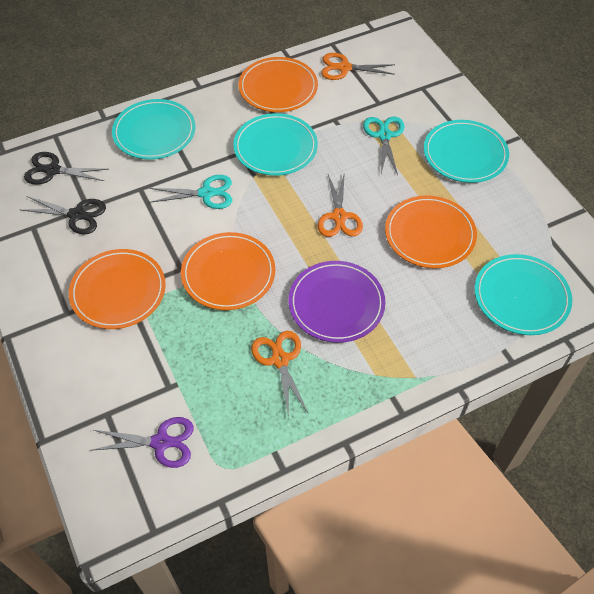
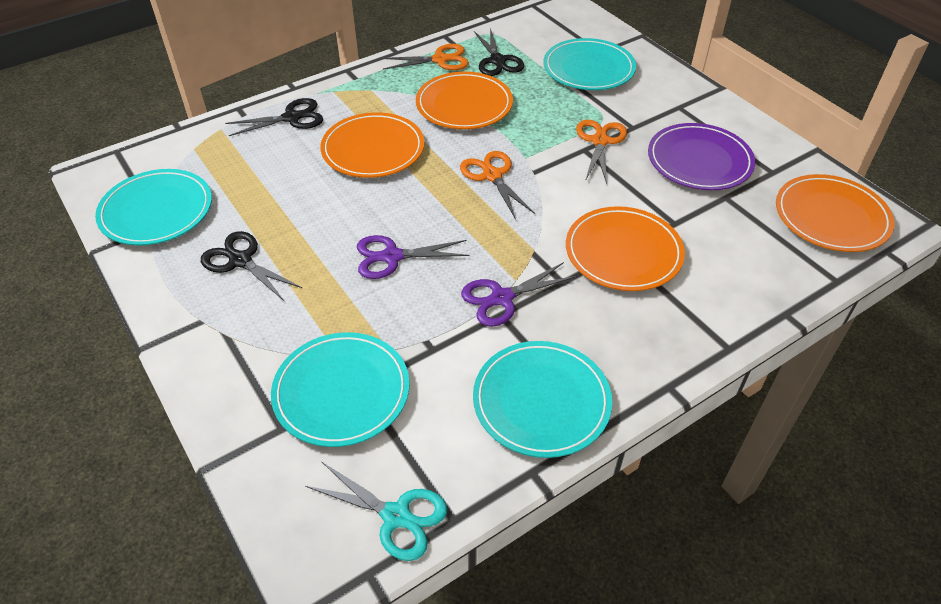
black scissors: 2 -> 3
purple scissors: 1 -> 2
turquoise scissors: 2 -> 1

